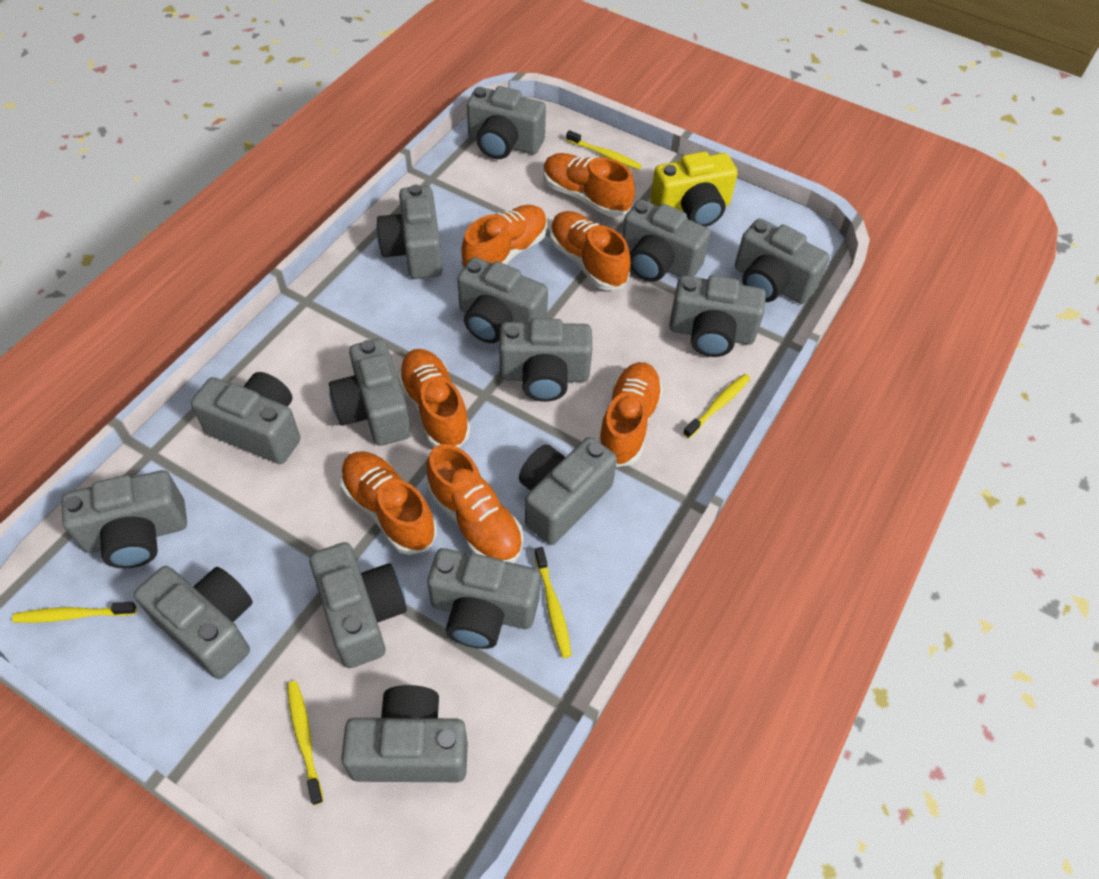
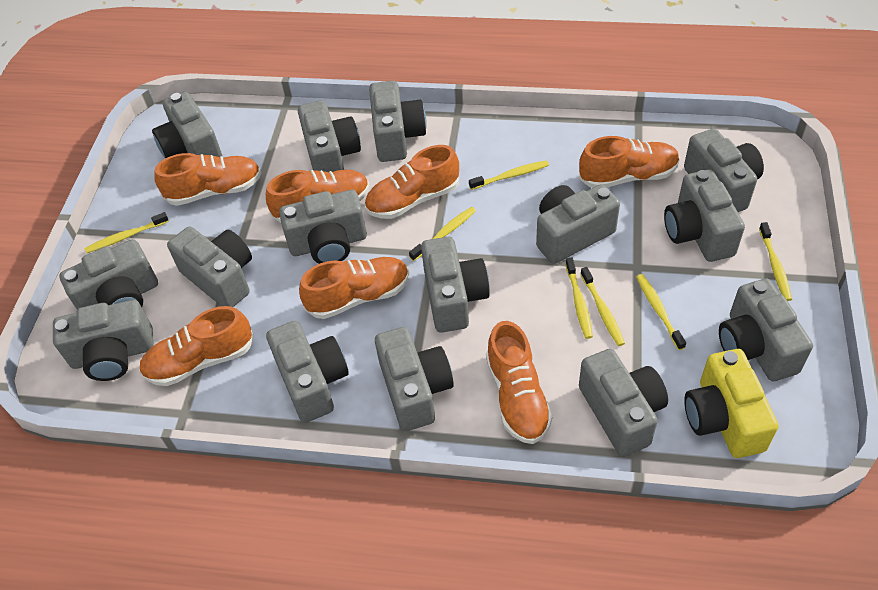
yellow toothbrush: 5 -> 7

